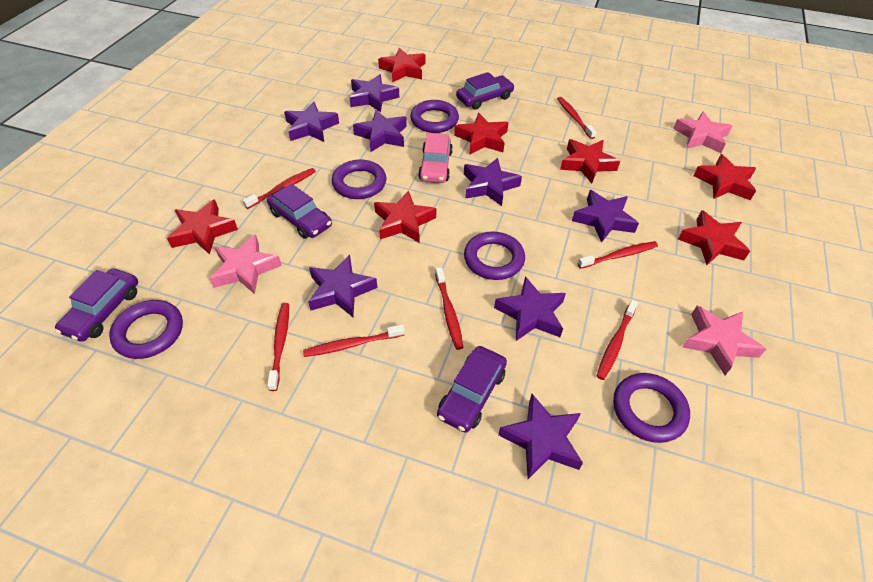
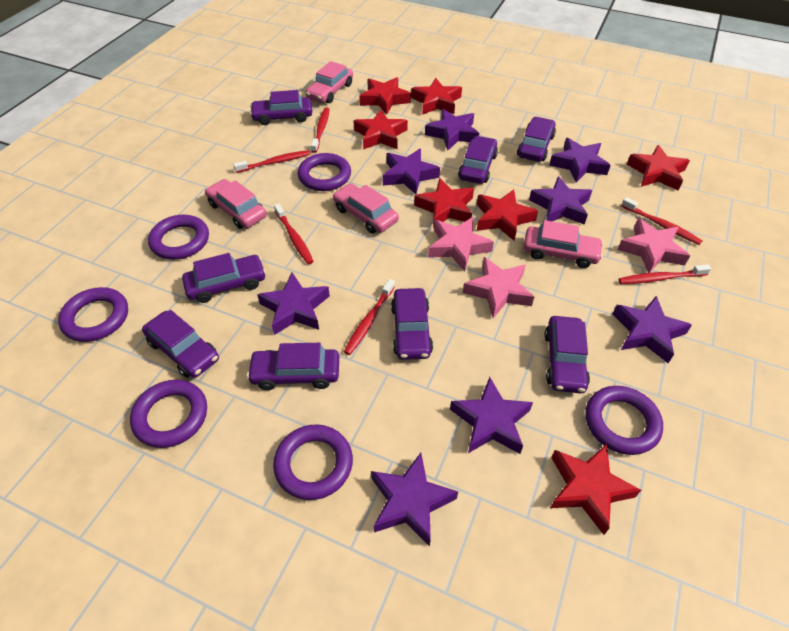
pink car: 1 -> 4
purple car: 4 -> 8
purple ring: 5 -> 6
red toothbrush: 7 -> 6

